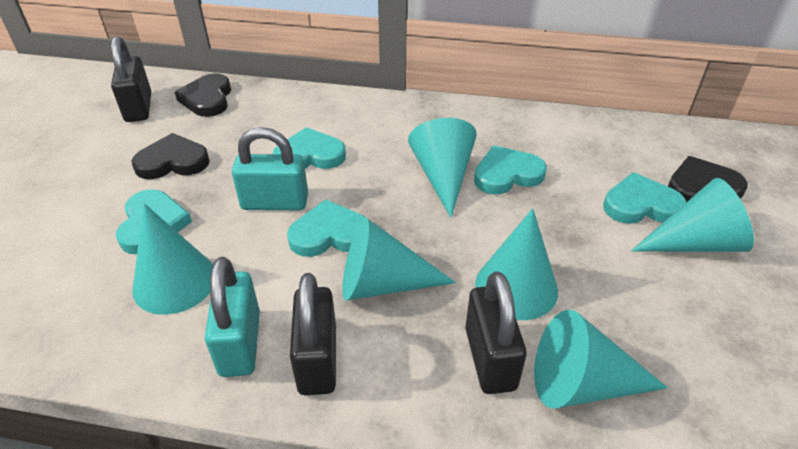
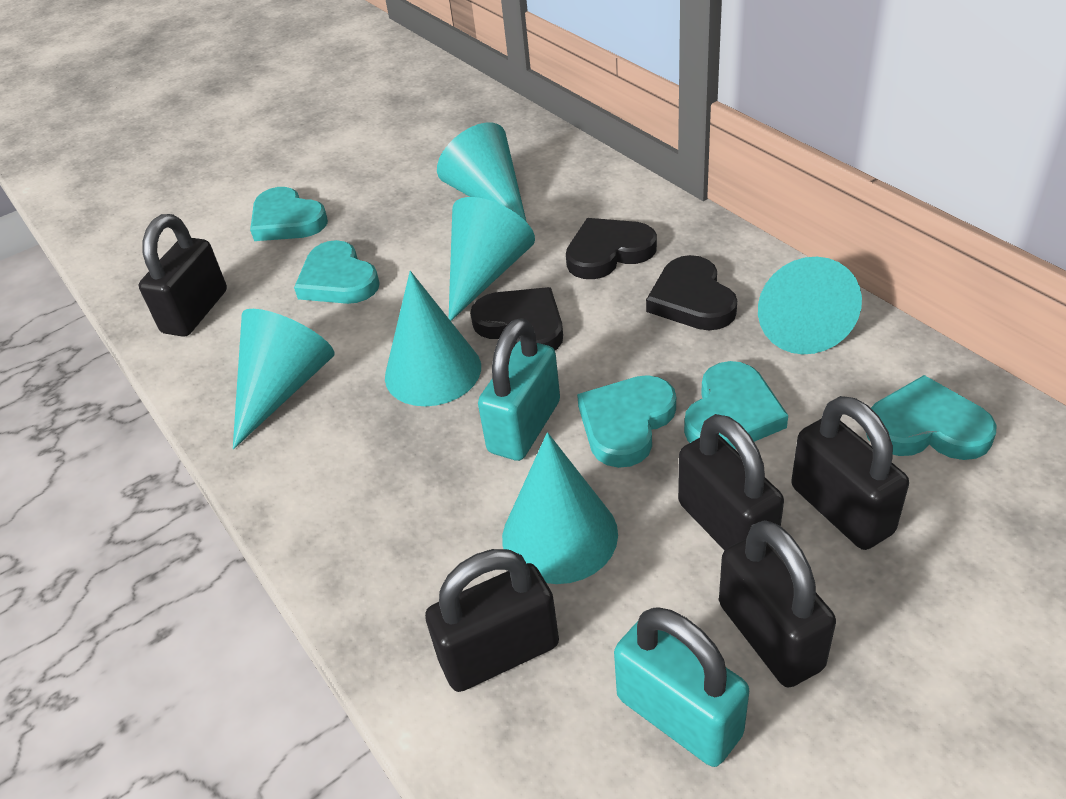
black padlock: 3 -> 5

